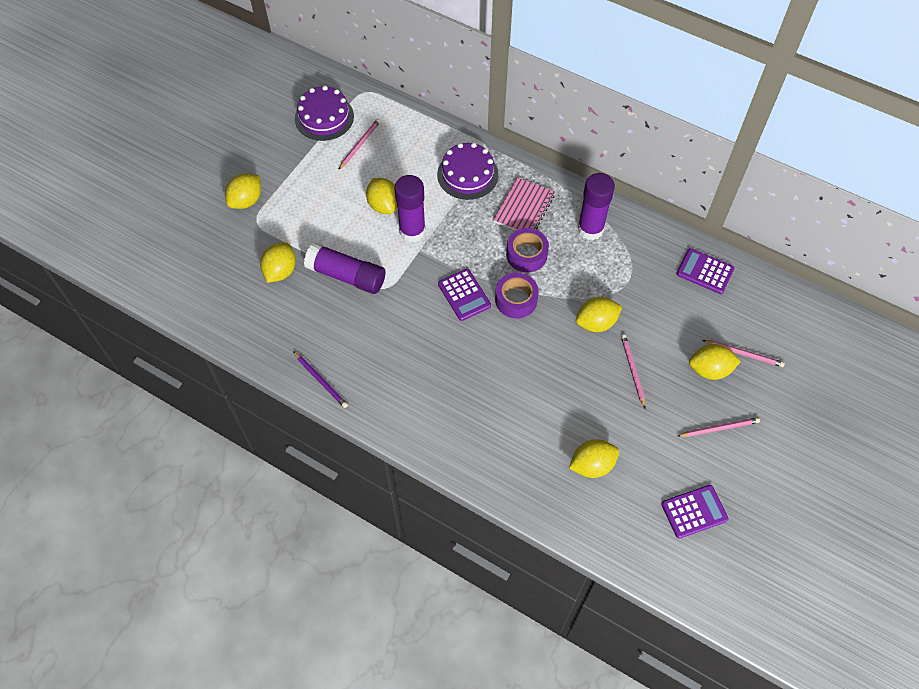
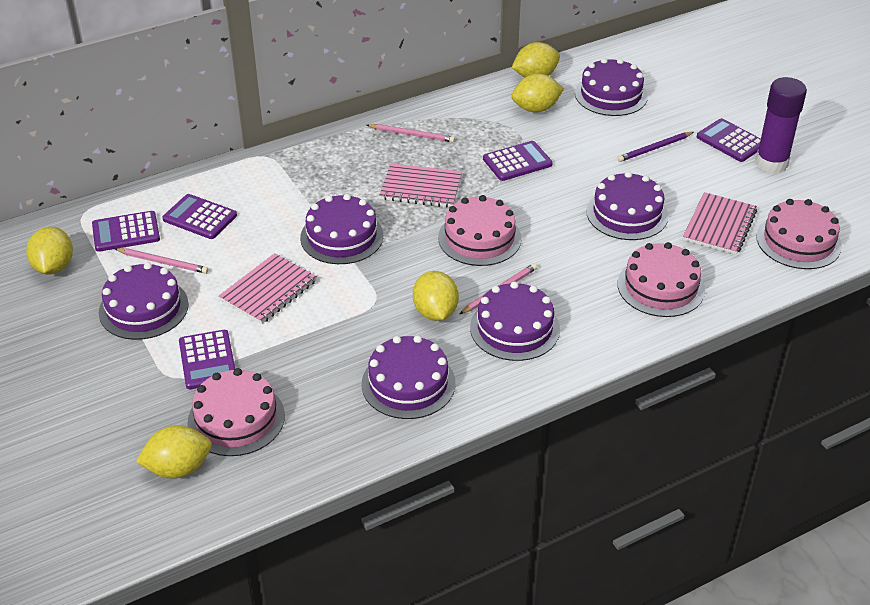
pink cake: 0 -> 4
pink notebook: 1 -> 3
pink pencil: 4 -> 3
purple cake: 2 -> 6
purple calculator: 3 -> 5
purple glue stick: 3 -> 1
purple tape: 2 -> 0
yellow lemon: 6 -> 5

